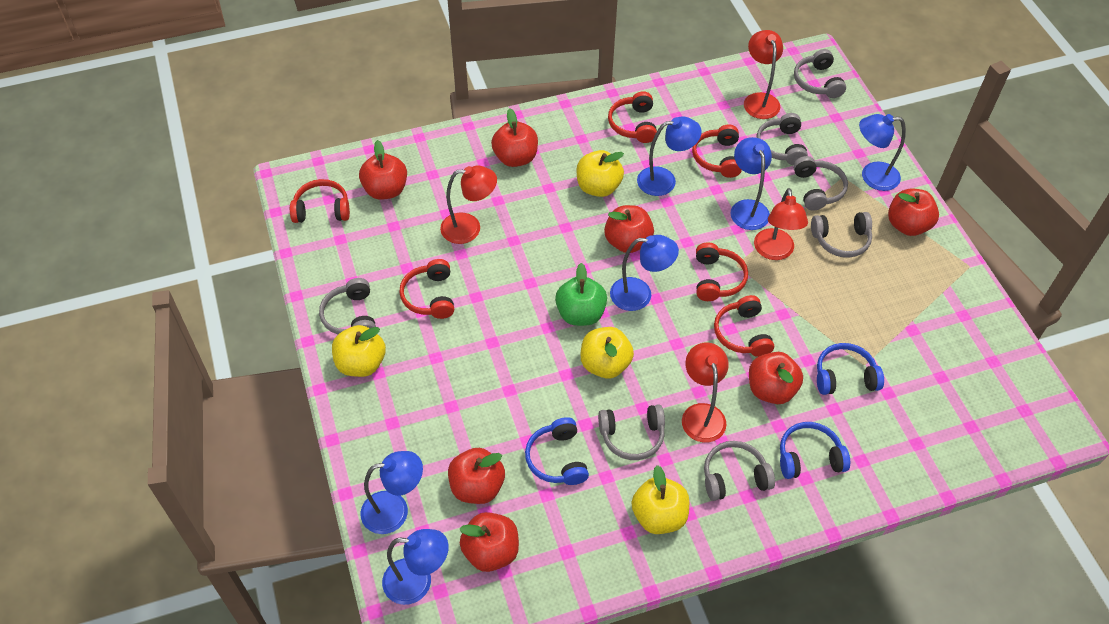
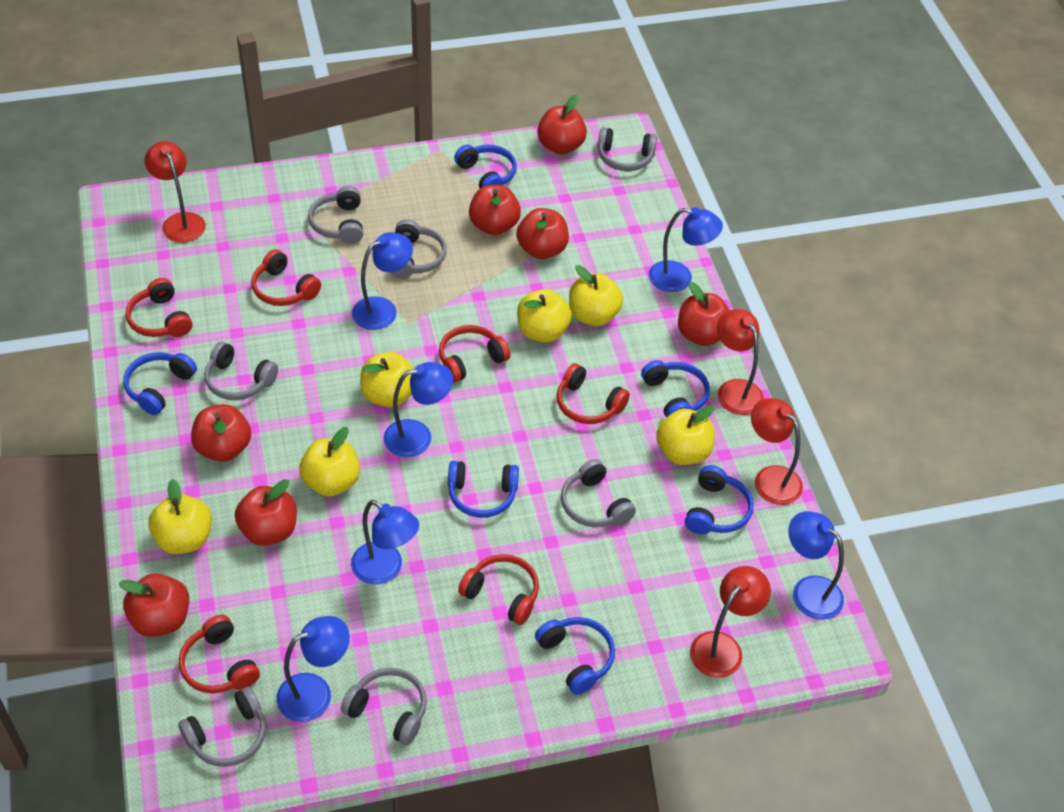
blue headphones: 3 -> 6
green apple: 1 -> 0
yellow apple: 4 -> 6

